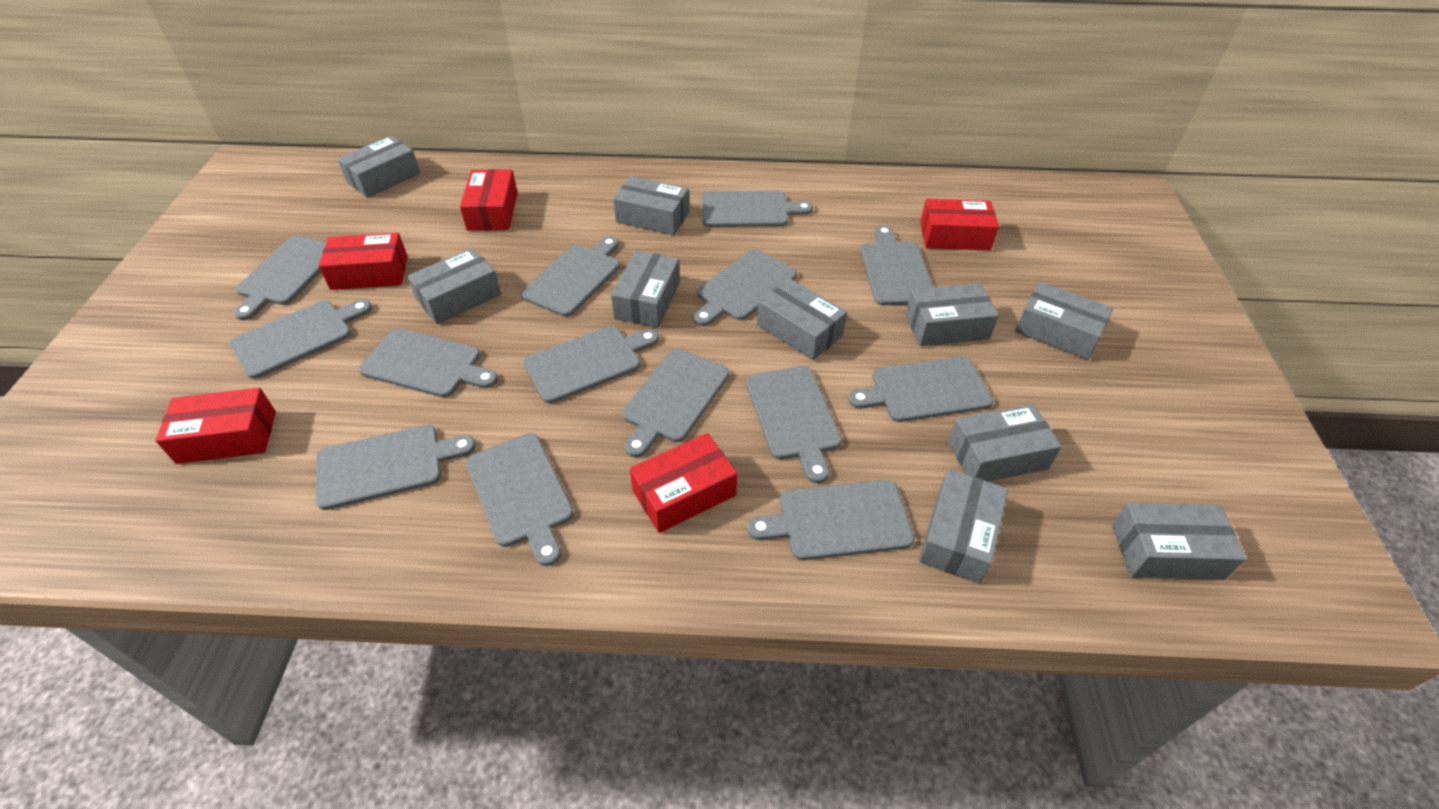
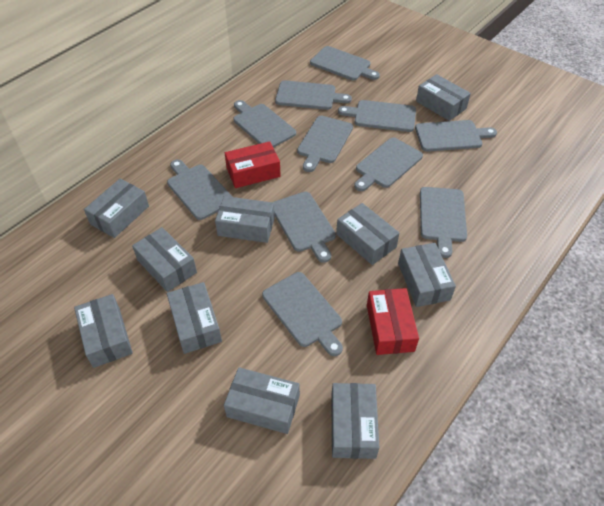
grey cutting board: 14 -> 11
red box: 5 -> 2

